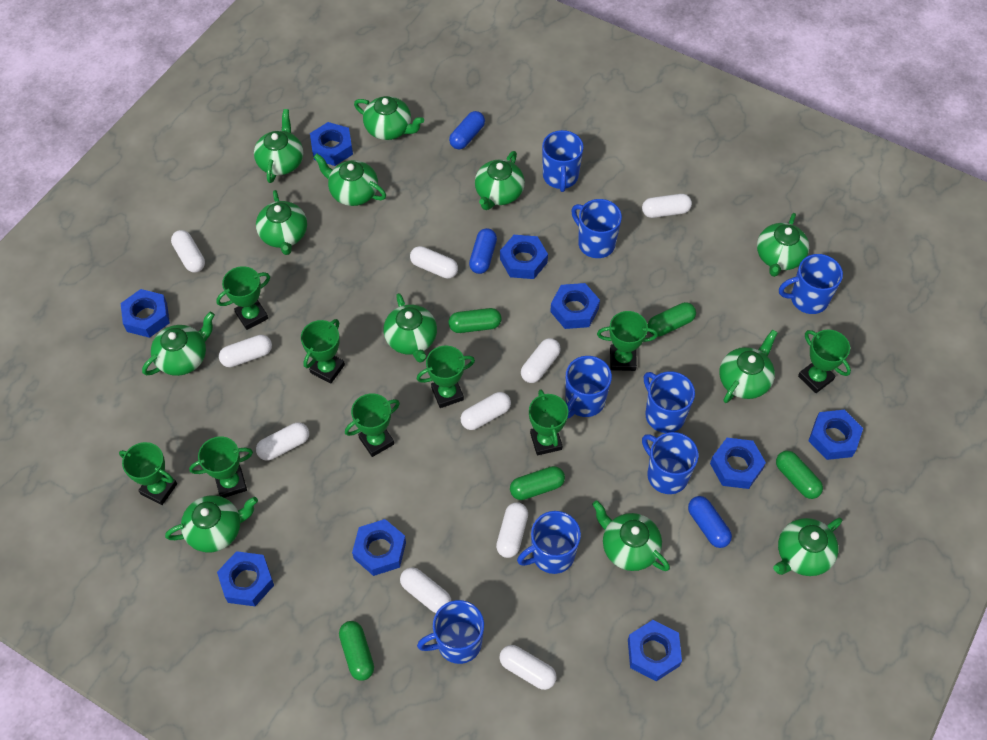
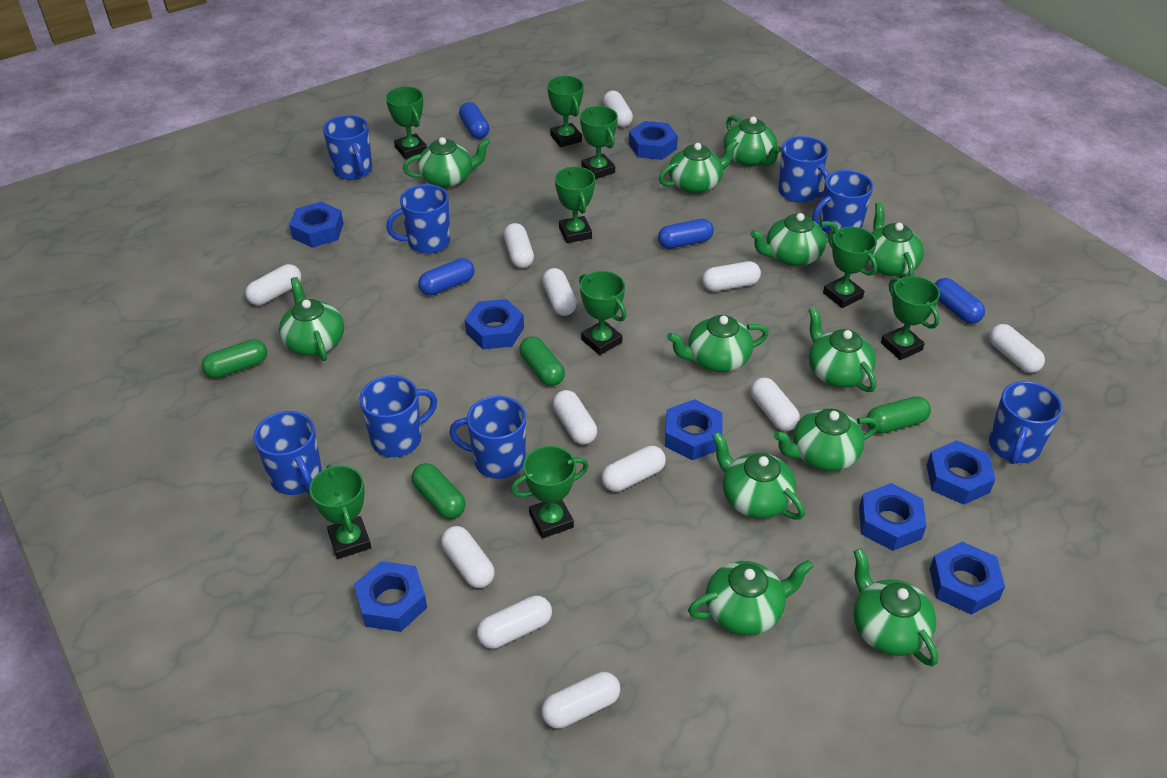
blue capsule: 3 -> 4
blue nut: 9 -> 8
green capsule: 5 -> 4
white capsule: 10 -> 12

